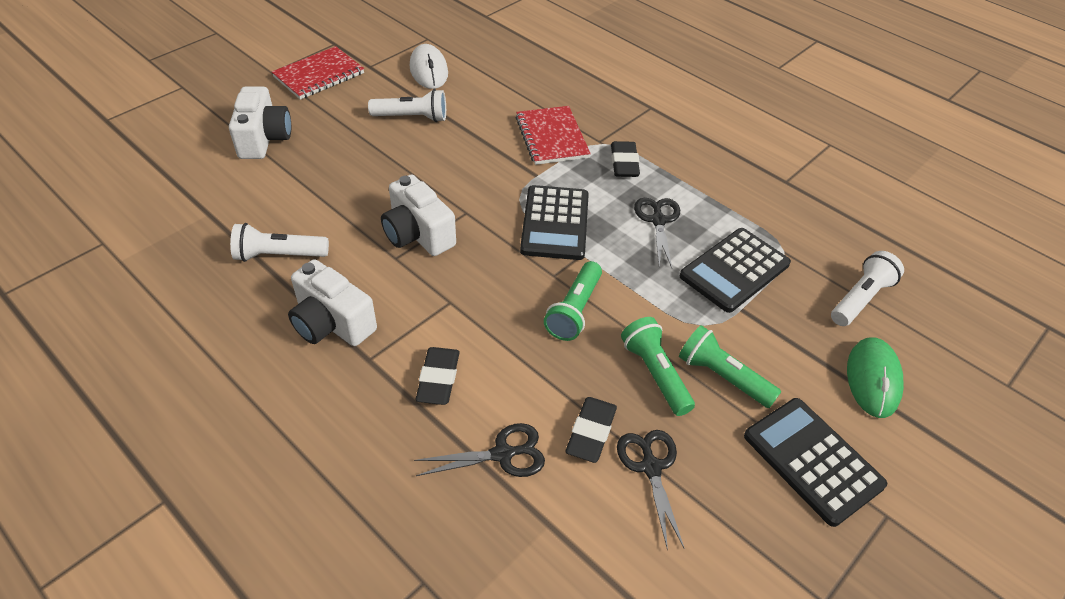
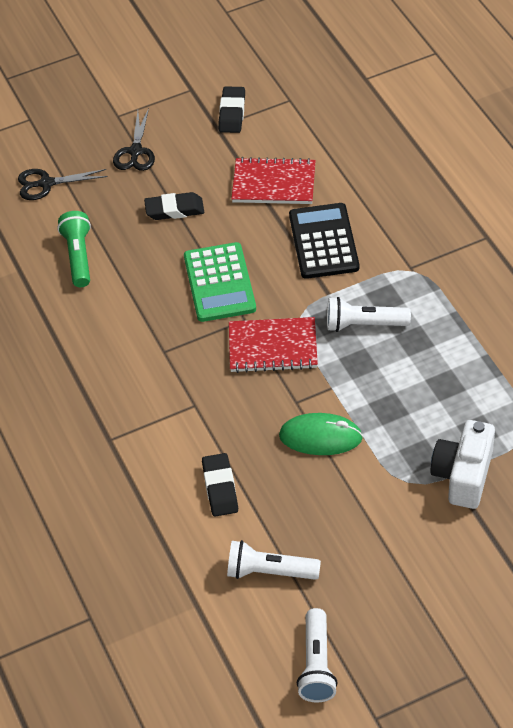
black calculator: 3 -> 1
black scissors: 3 -> 2
green calculator: 0 -> 1
green flashlight: 3 -> 1
white camera: 3 -> 1
white mouse: 1 -> 0

